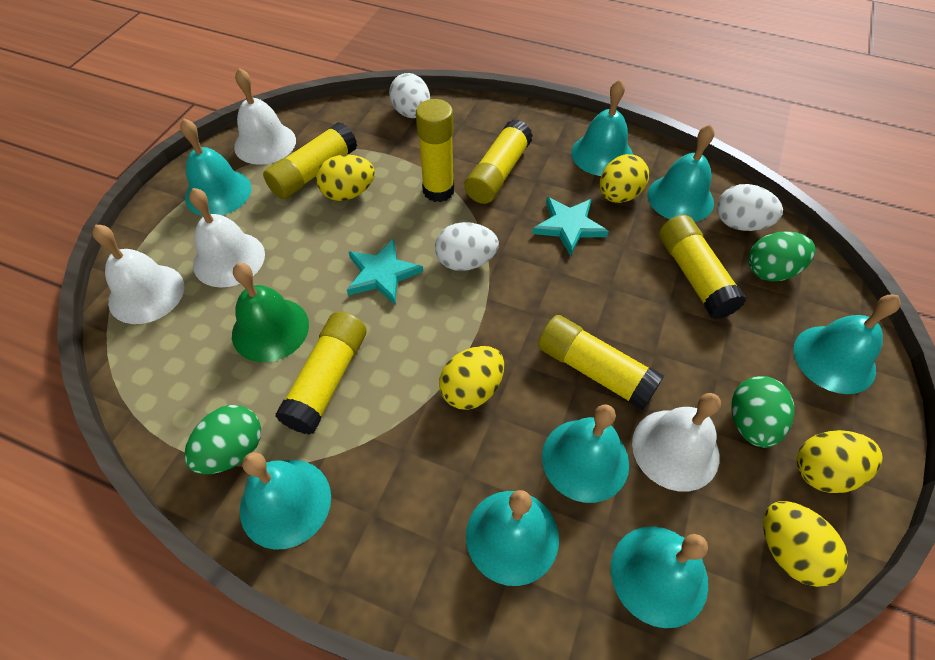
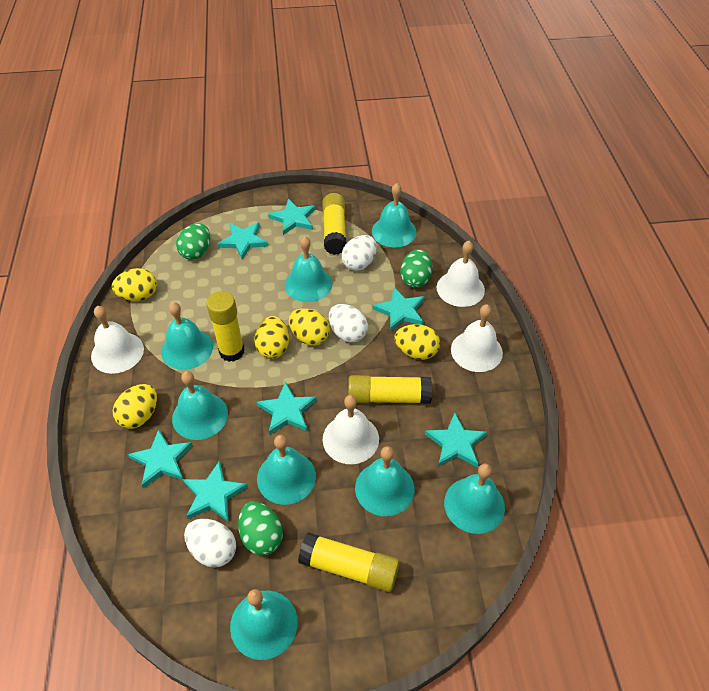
green bell: 1 -> 0
turquoise star: 2 -> 7
yellow glue stick: 6 -> 4

